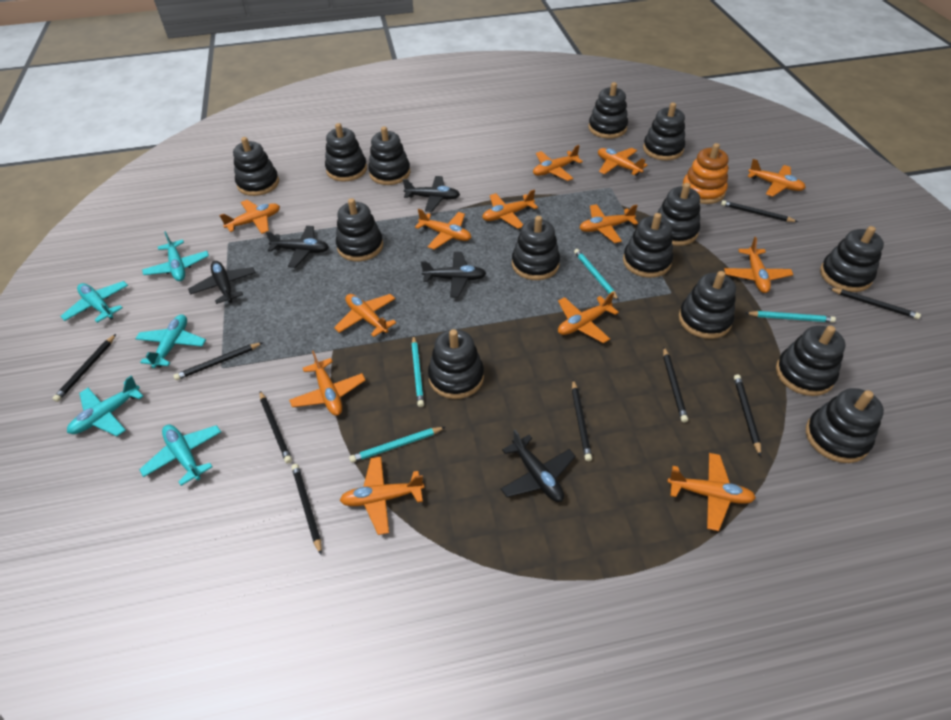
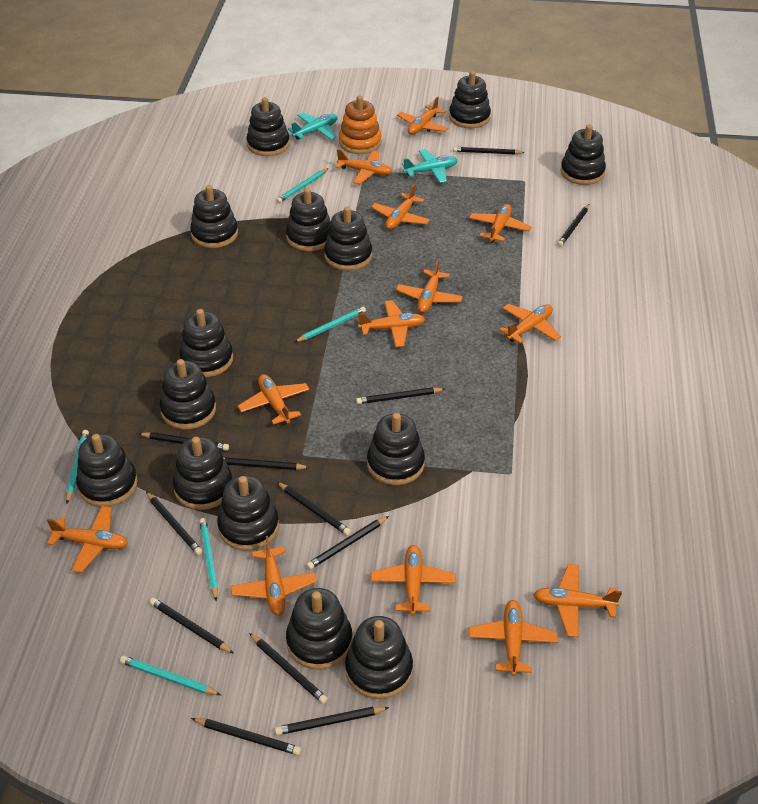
black pencil: 9 -> 12
black plane: 5 -> 0
turquoise pencil: 4 -> 5
turquoise plane: 5 -> 2

